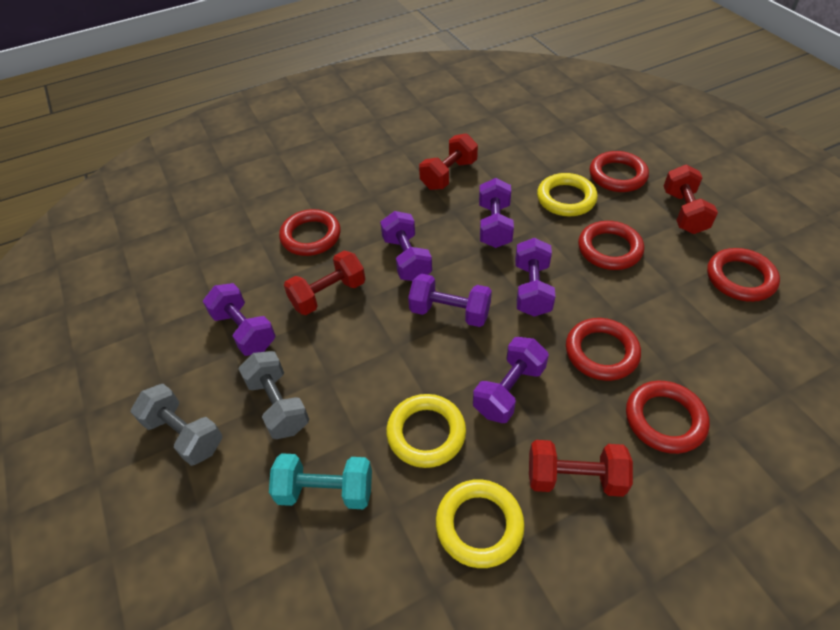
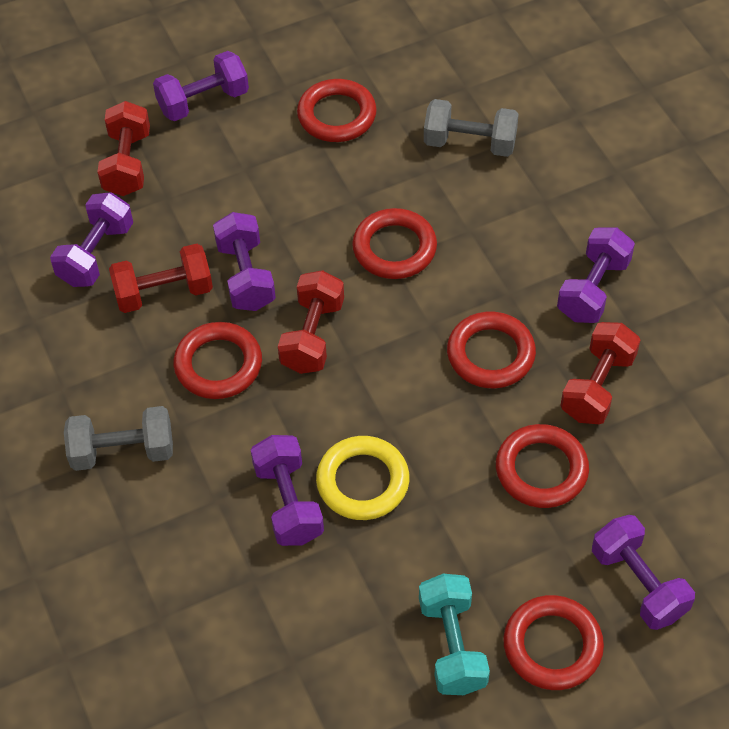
yellow ring: 3 -> 1

